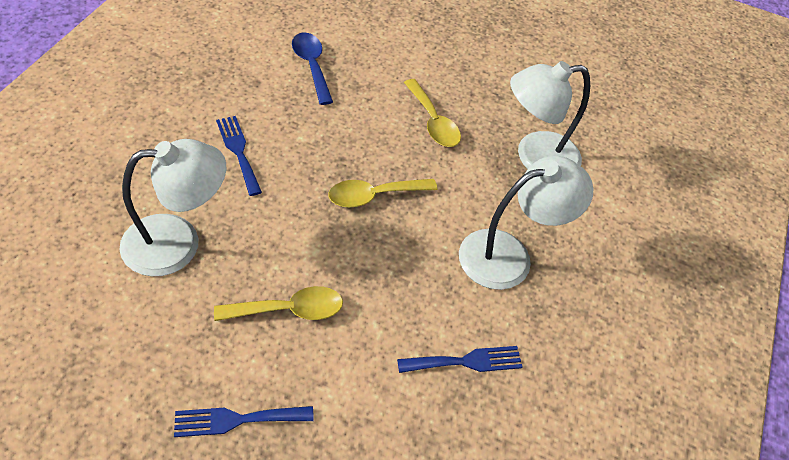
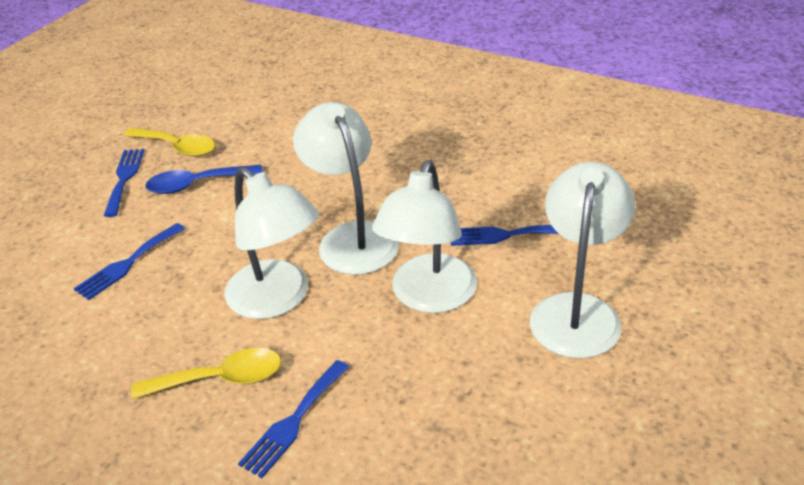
blue fork: 3 -> 4
white lamp: 3 -> 4
yellow spoon: 3 -> 2

